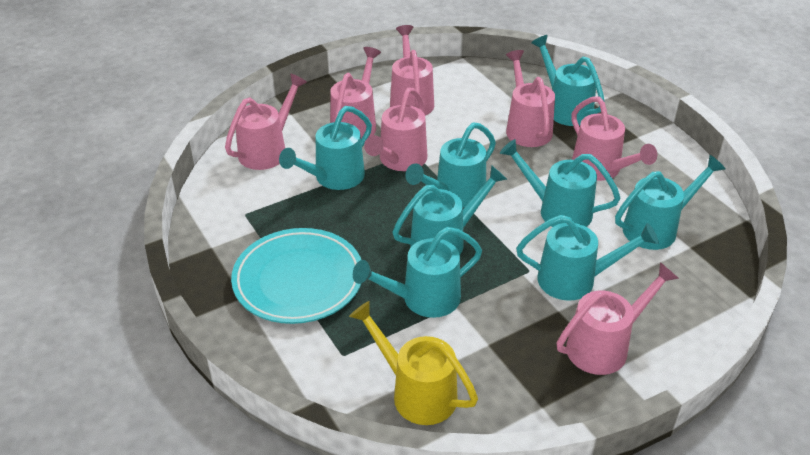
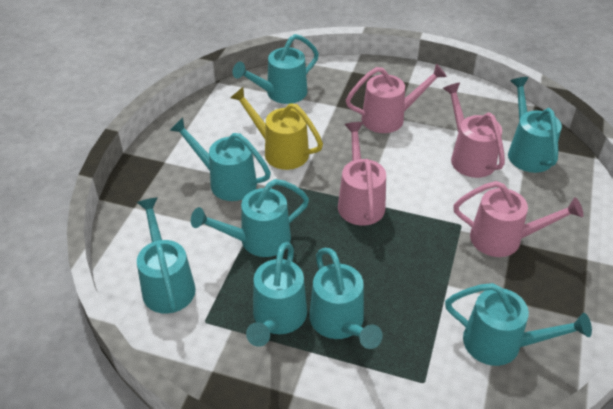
pink watering can: 7 -> 4
turquoise plate: 1 -> 0

